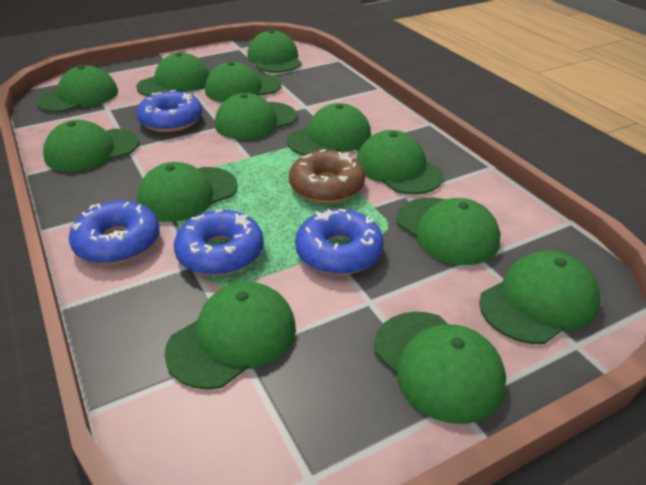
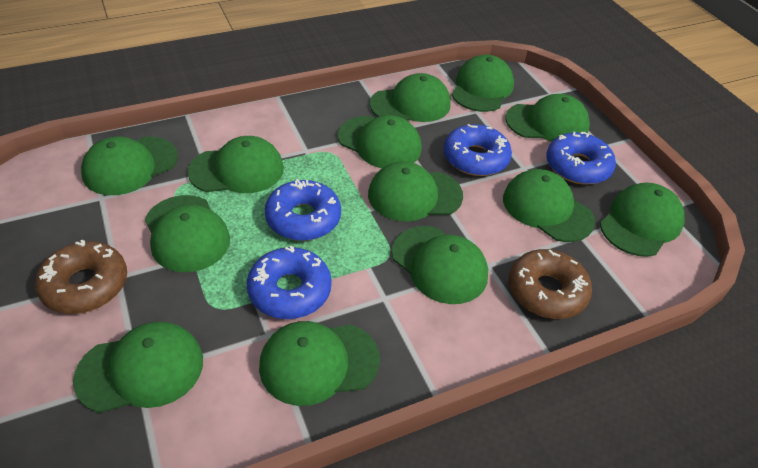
brown donut: 1 -> 2

